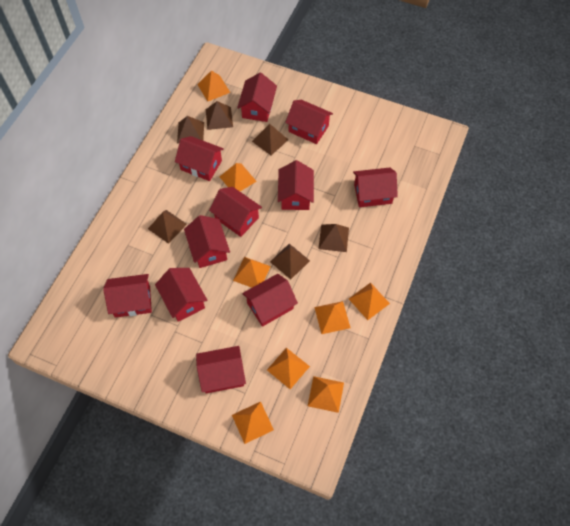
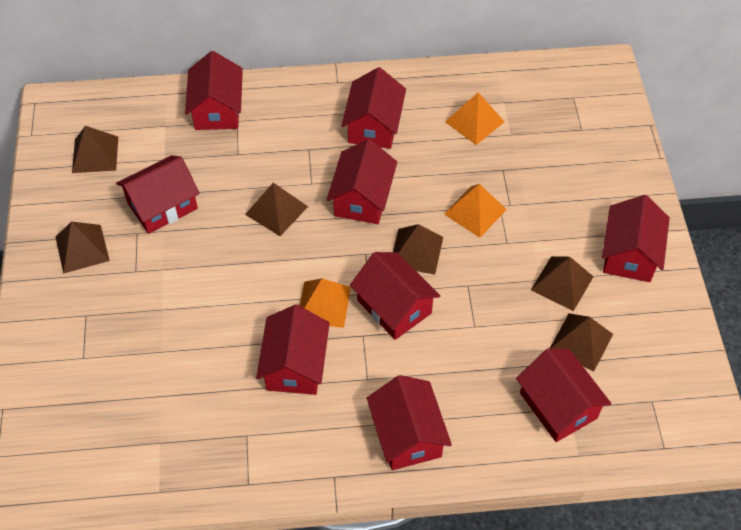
orange pyramid: 8 -> 3
red house: 11 -> 9

